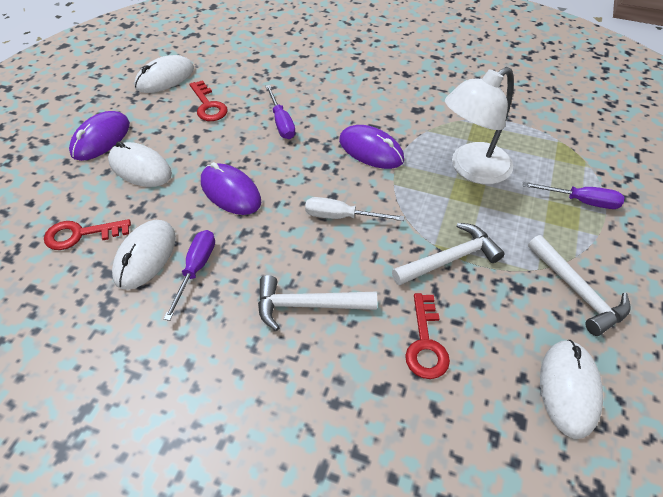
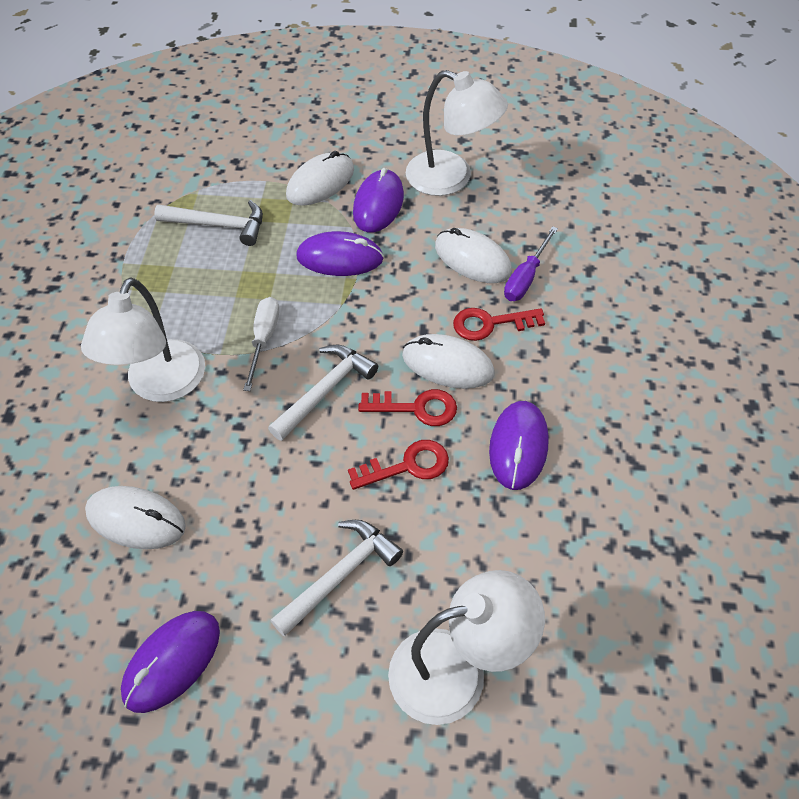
purple mouse: 3 -> 4
purple screwdriver: 3 -> 1
white lamp: 1 -> 3

